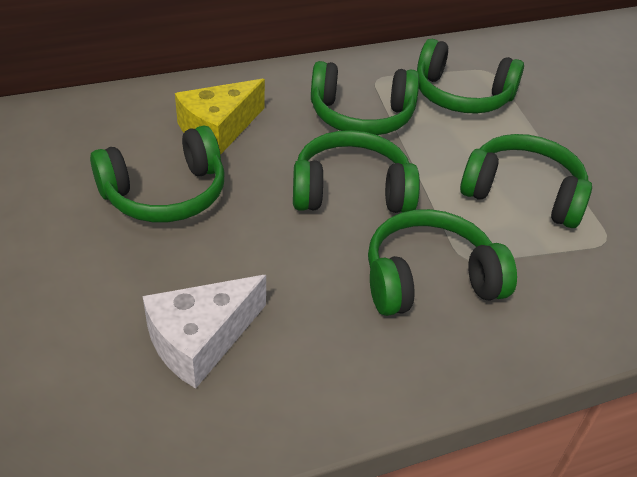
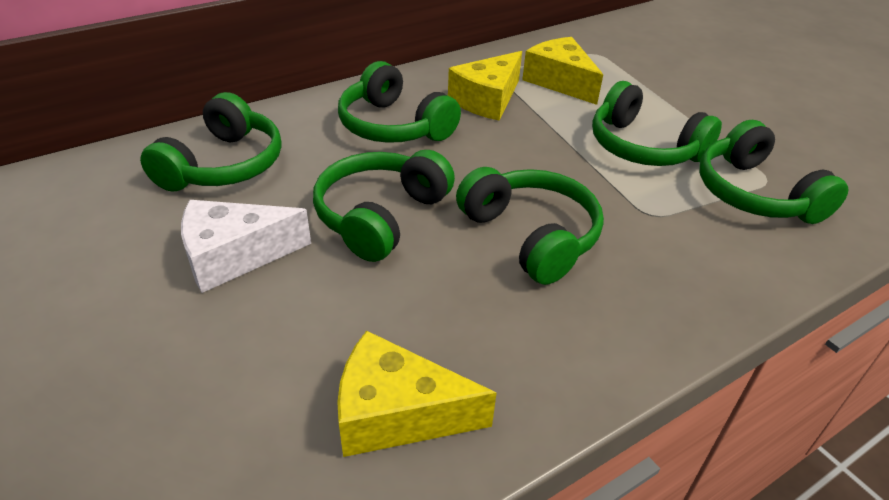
yellow cheese: 1 -> 3

